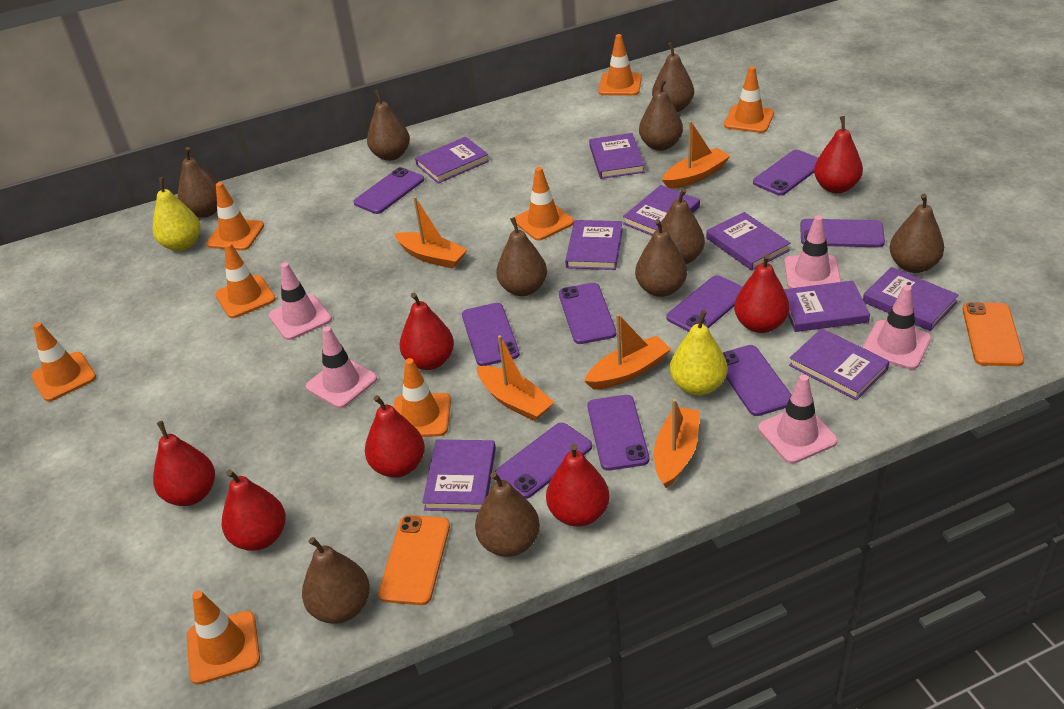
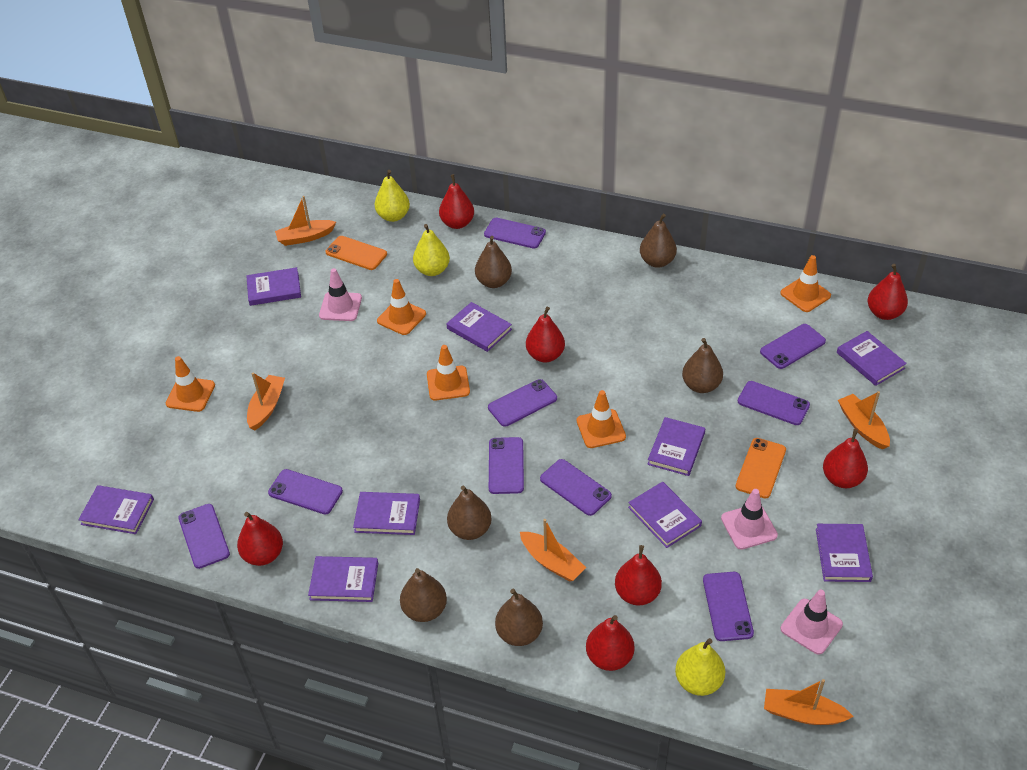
brown pear: 10 -> 6
orange traffic cone: 8 -> 5
pink traffic cone: 5 -> 3
yellow pear: 2 -> 3

